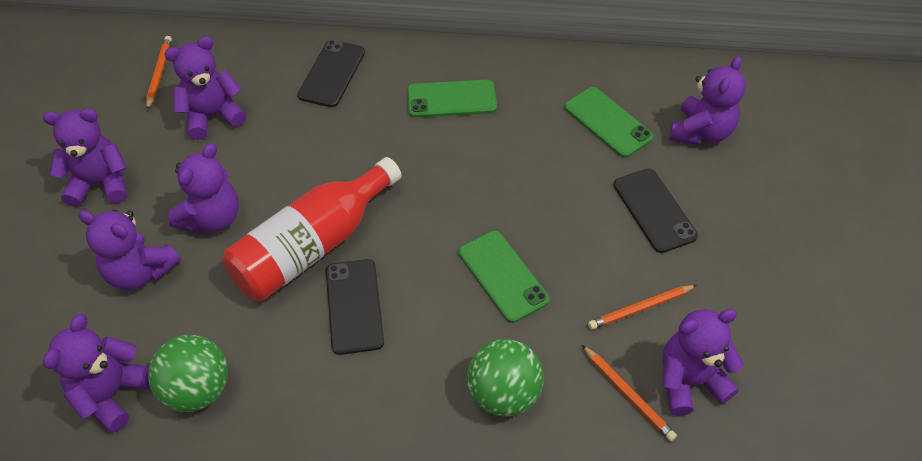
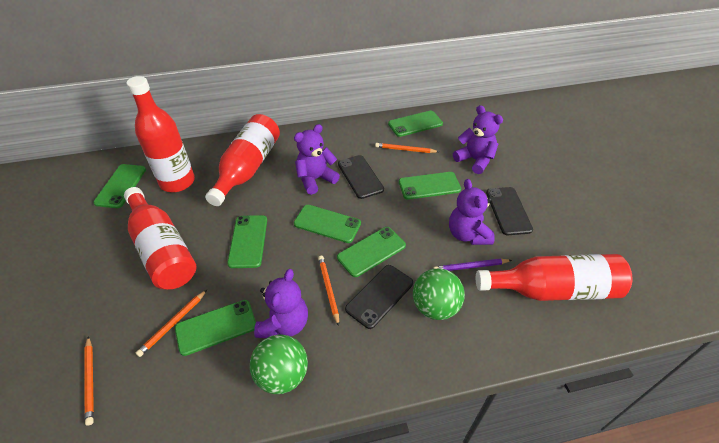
green phone: 3 -> 7
orange pencil: 3 -> 4
purple pencil: 0 -> 1
purple teddy bear: 7 -> 4
red bottle: 1 -> 4

